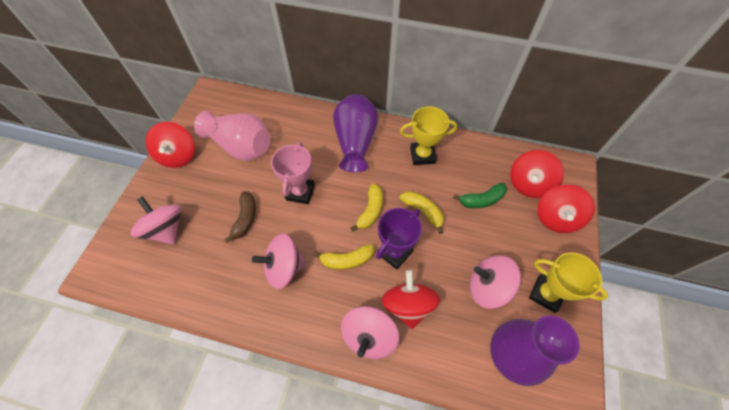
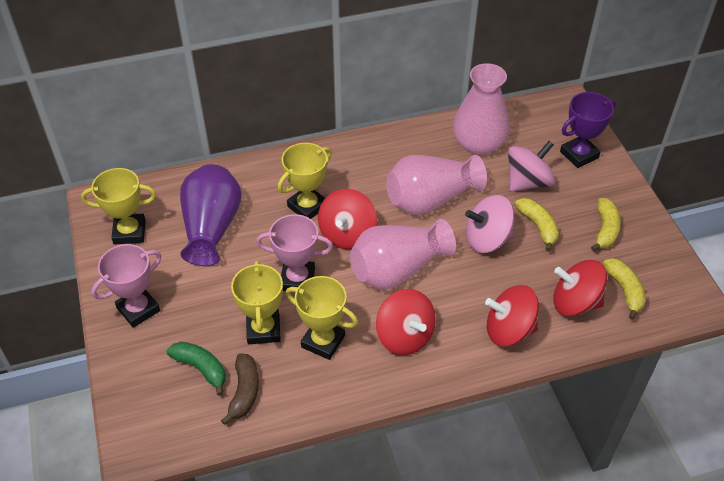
pink spinning top: 4 -> 2
pink trophy: 1 -> 2
pink vase: 1 -> 3
purple vase: 2 -> 1
yellow trophy: 2 -> 4

